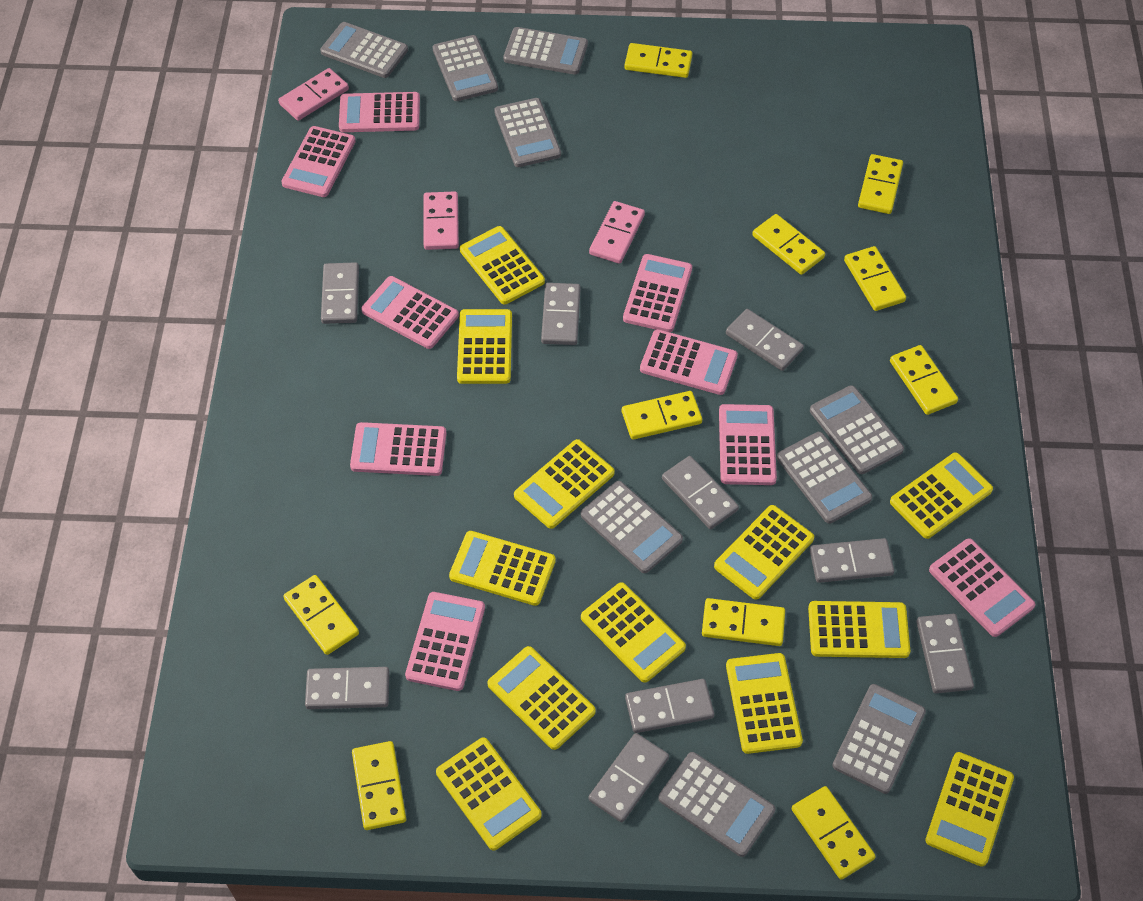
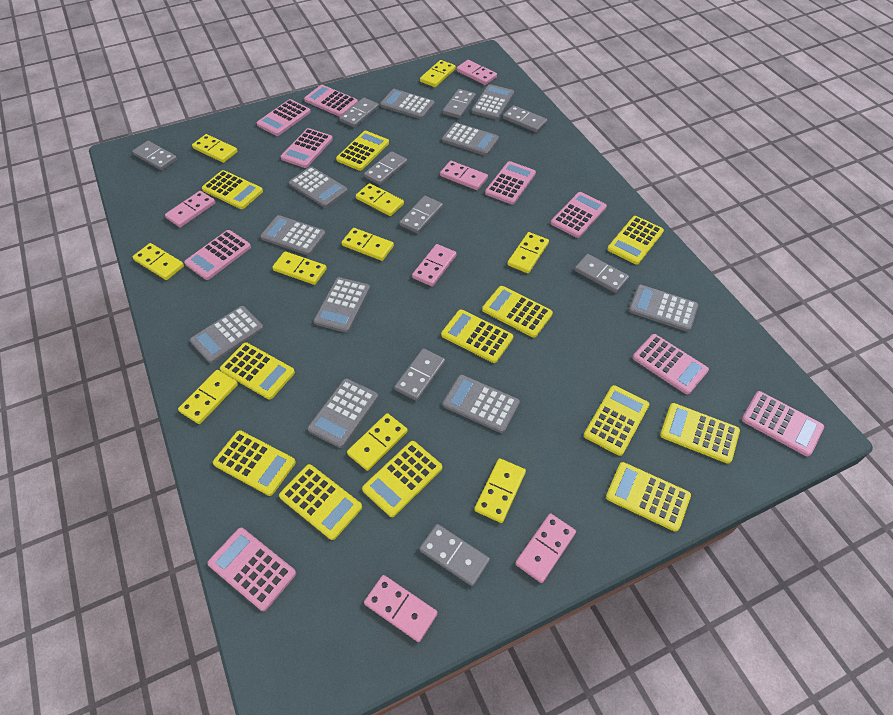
grey calculator: 9 -> 10
pink domino: 3 -> 6

